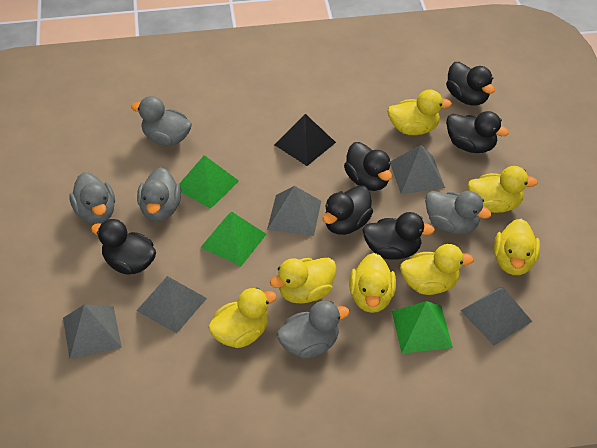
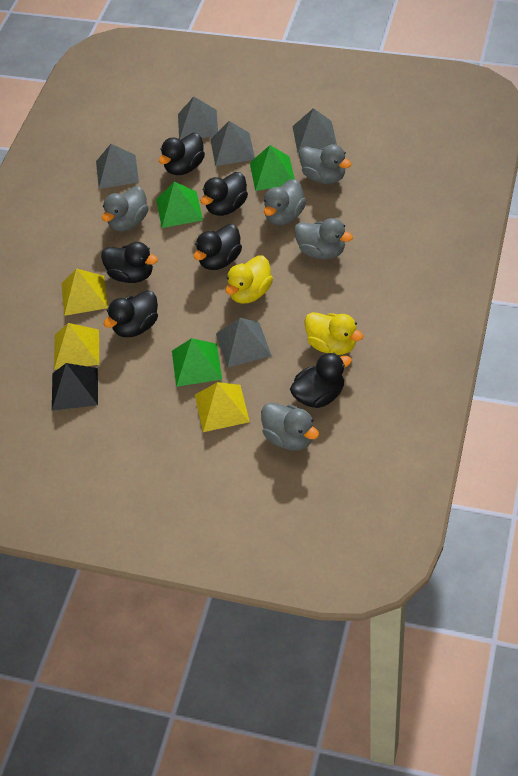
yellow duck: 7 -> 2
yellow pyramid: 0 -> 3

